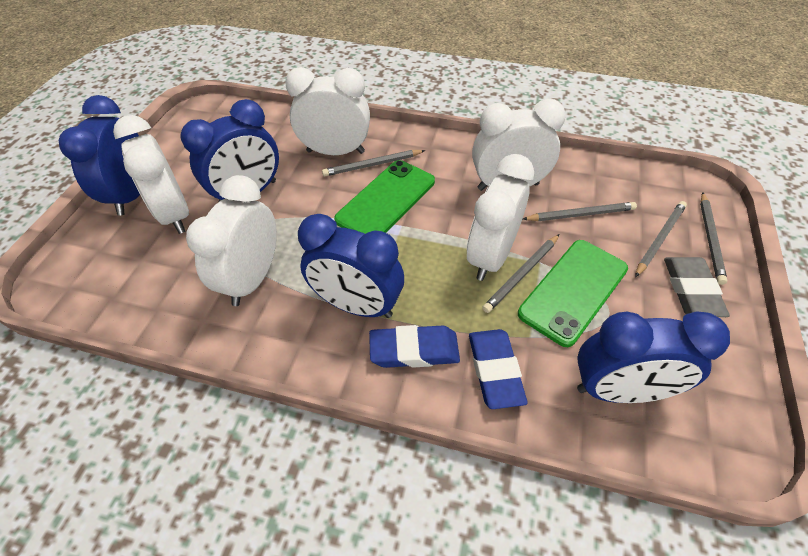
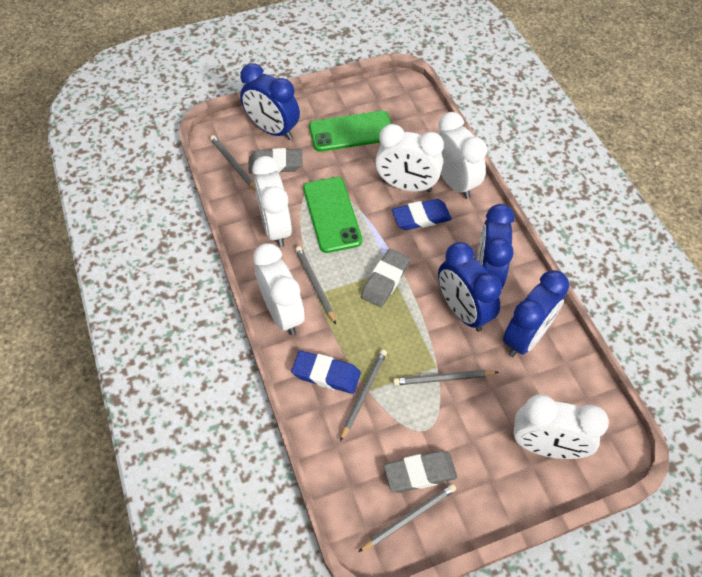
grey eraser: 1 -> 3

